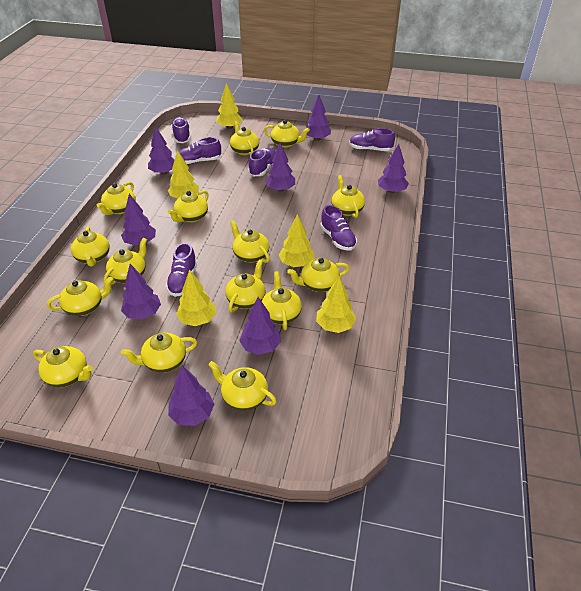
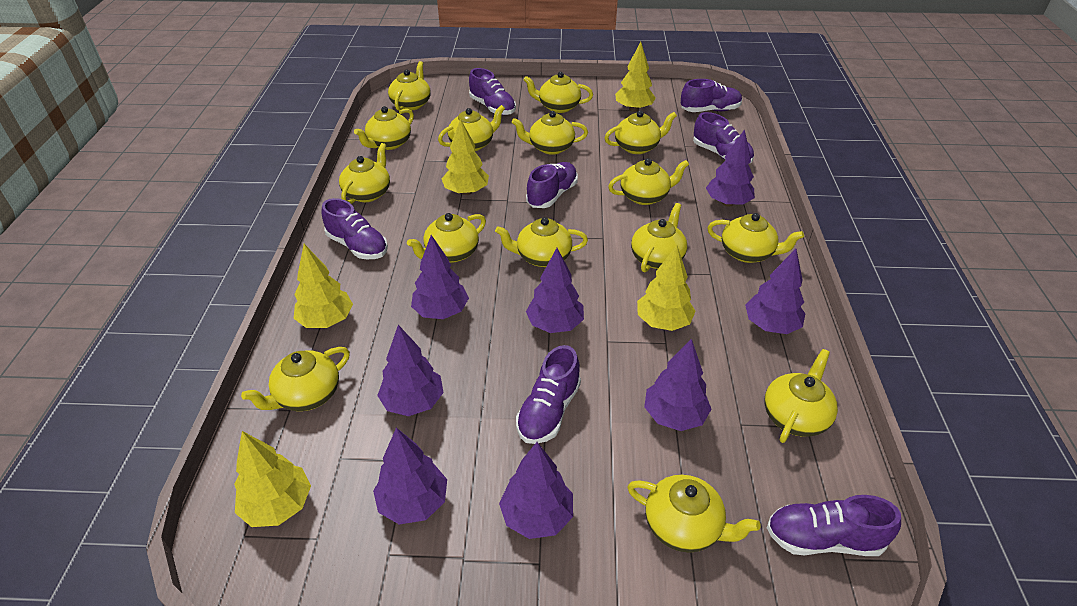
purple shoe: 6 -> 7

